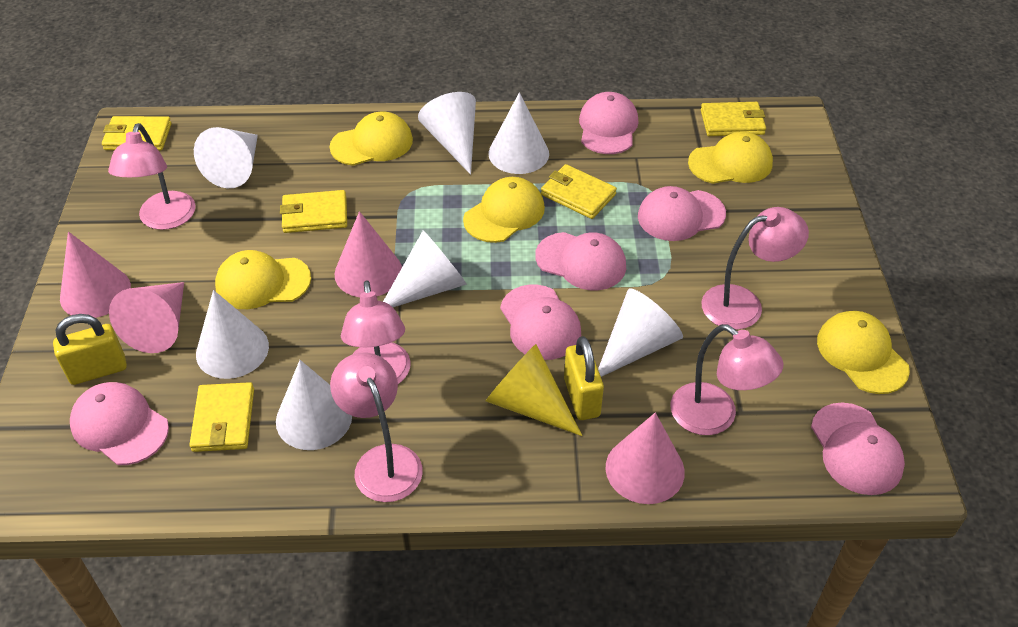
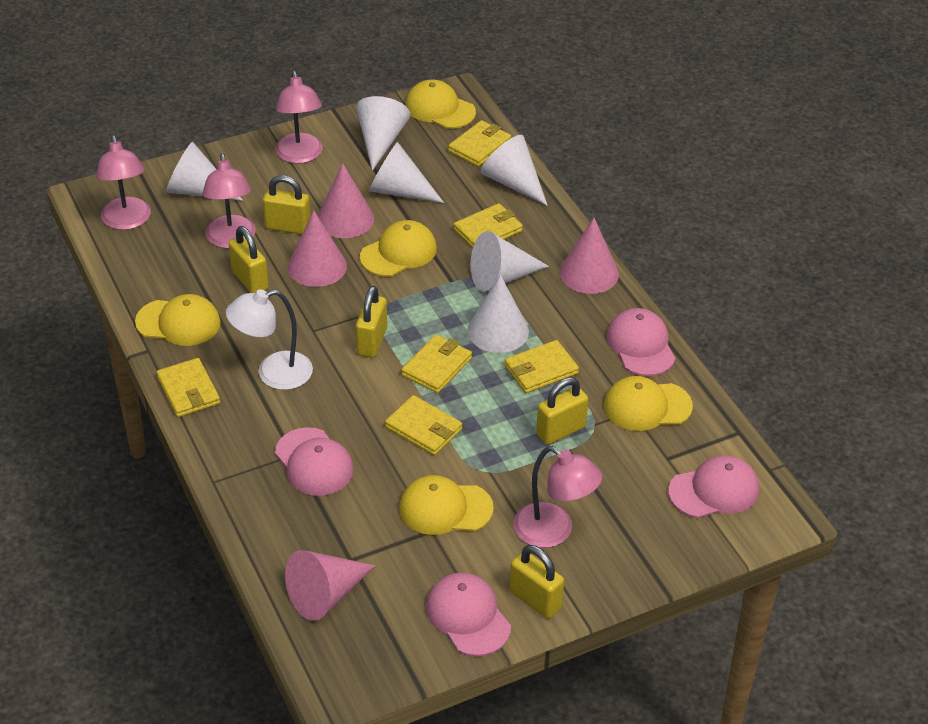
pink cap: 6 -> 4
pink lamp: 5 -> 4
white cone: 7 -> 6
white lamp: 0 -> 1
yellow cone: 1 -> 0
yellow padlock: 2 -> 5
yellow wallet: 5 -> 6

